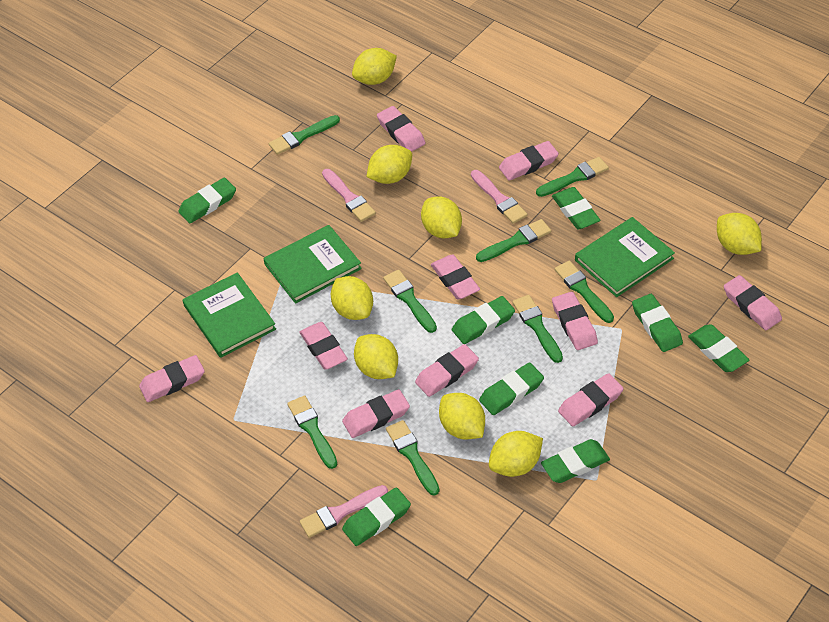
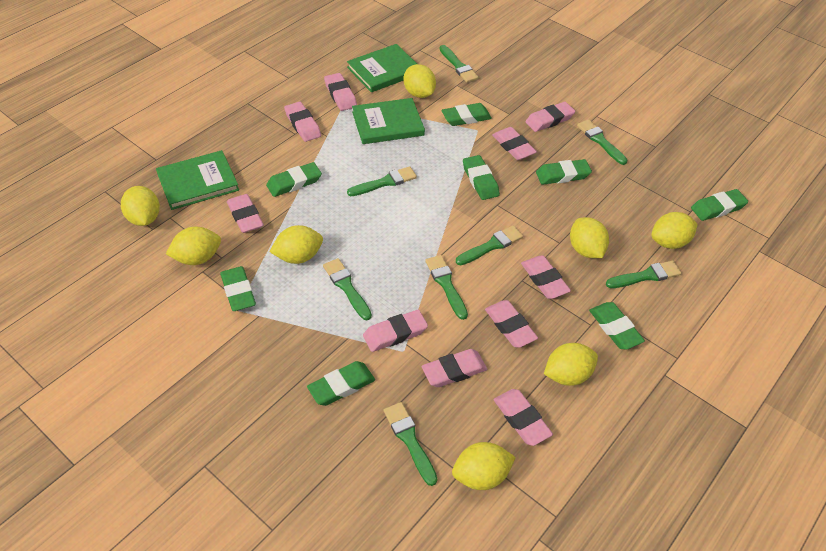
pink brush: 3 -> 0

